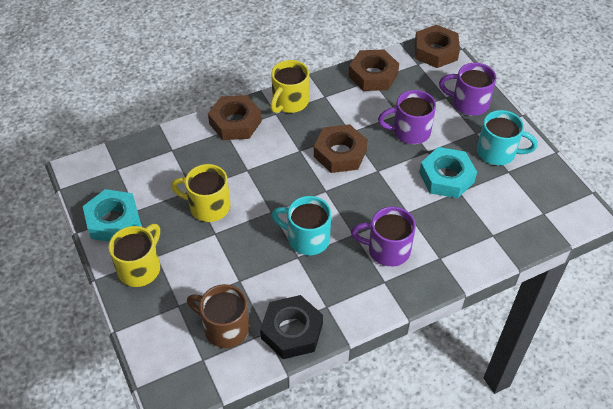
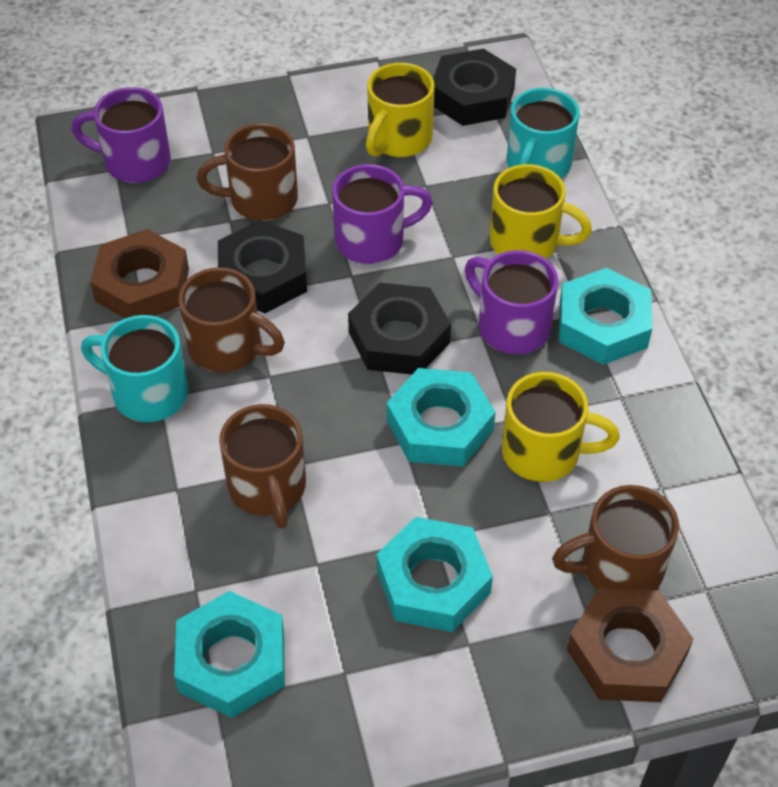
black nut: 1 -> 3
brown mug: 1 -> 4
brown nut: 4 -> 2
turquoise nut: 2 -> 4

